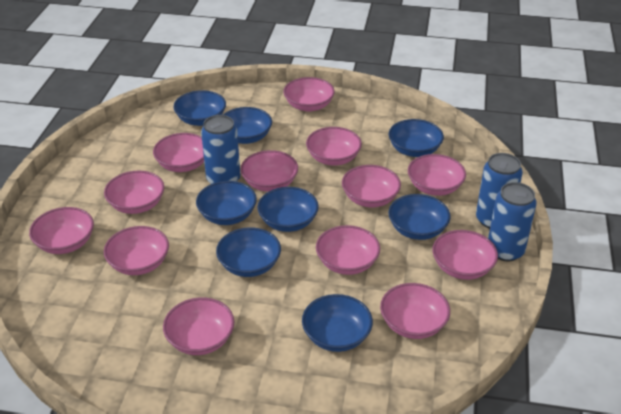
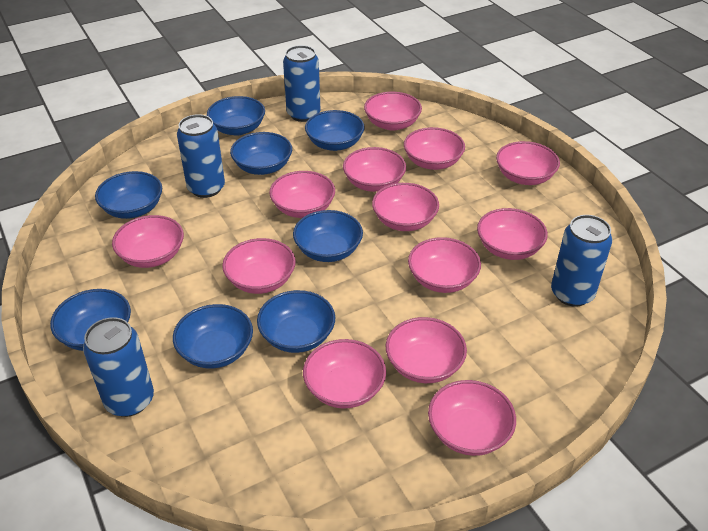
blue can: 3 -> 4

